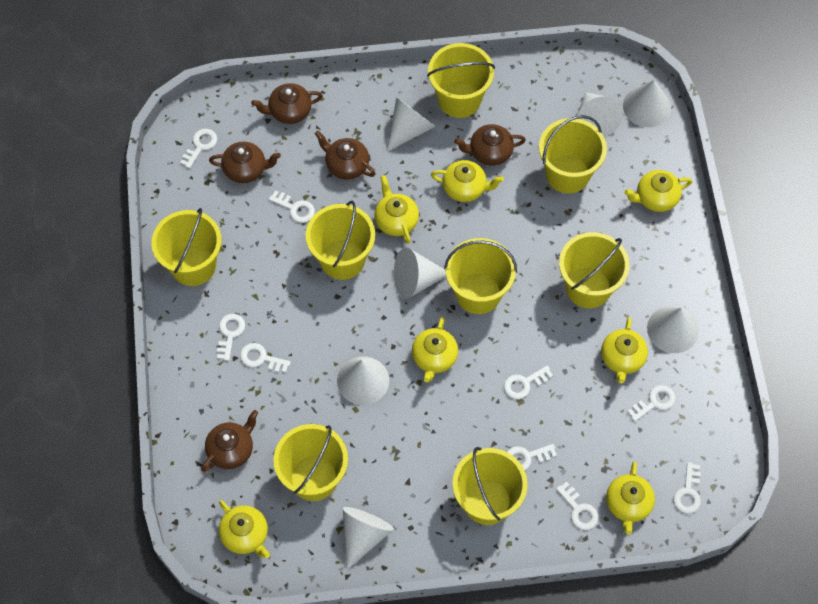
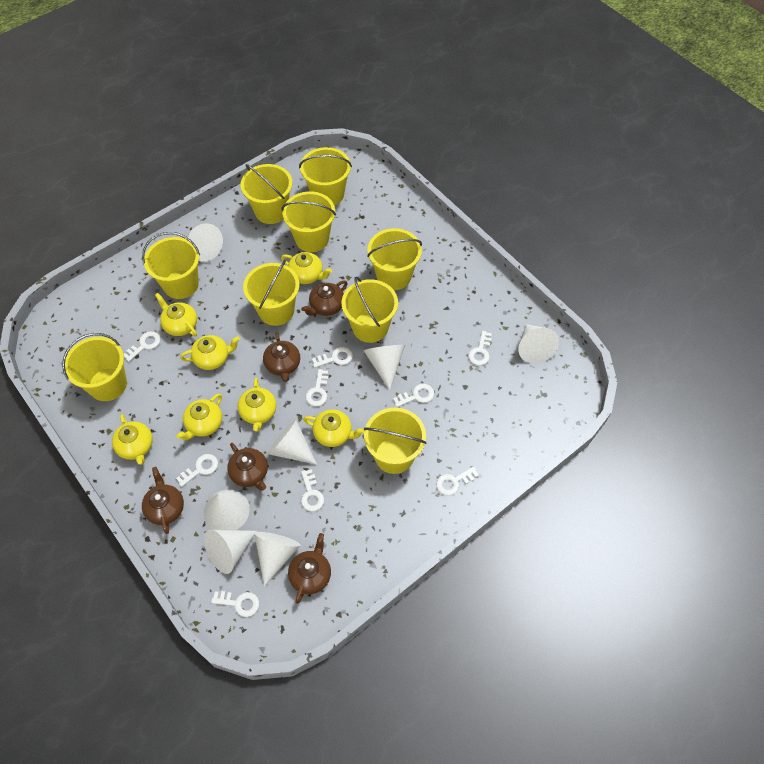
yellow bucket: 8 -> 9

